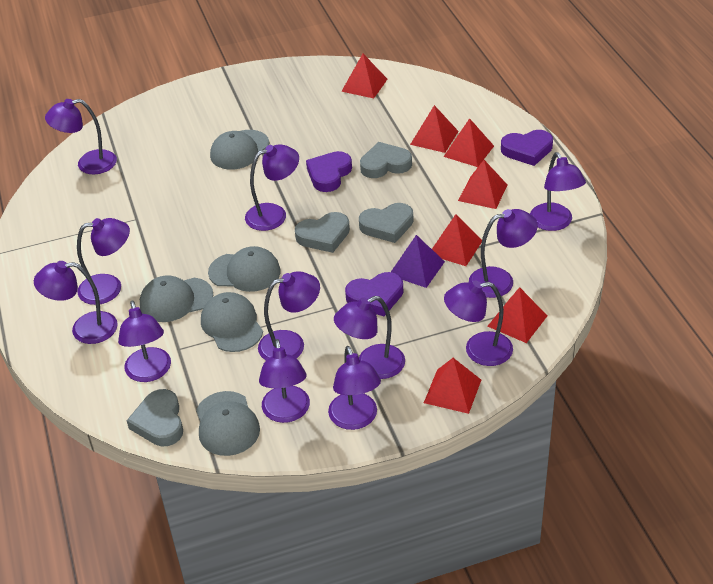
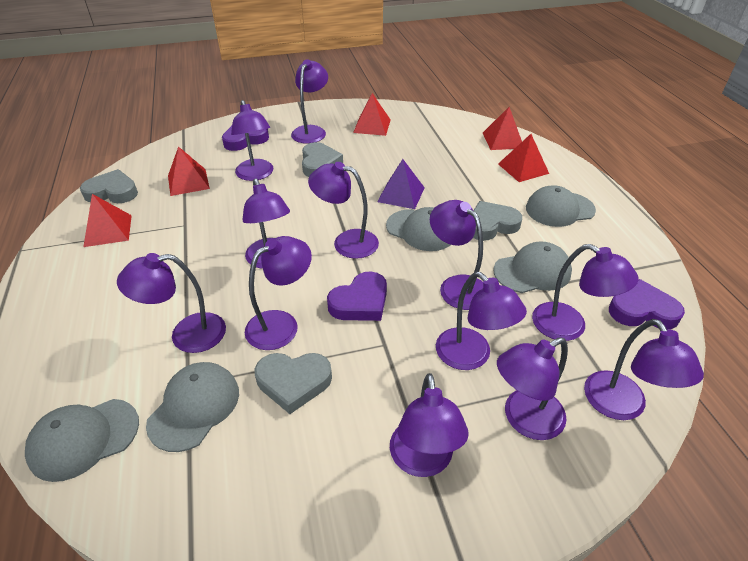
red pyramid: 7 -> 5

